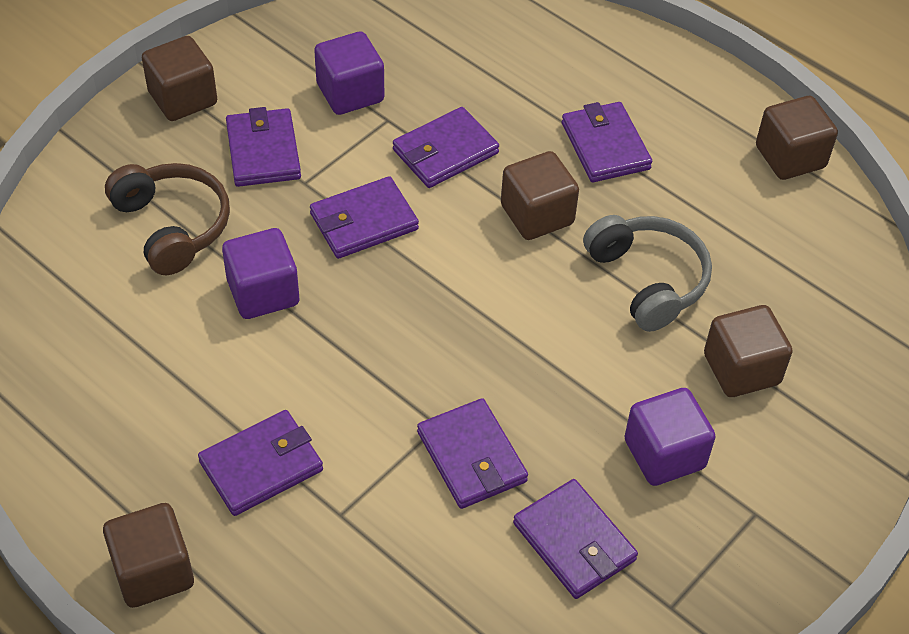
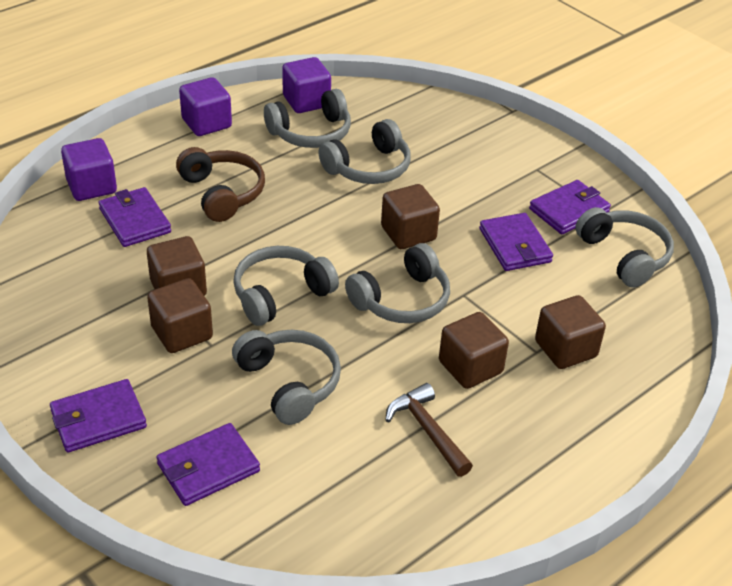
brown hammer: 0 -> 1
grey headphones: 1 -> 6
purple wallet: 7 -> 5

